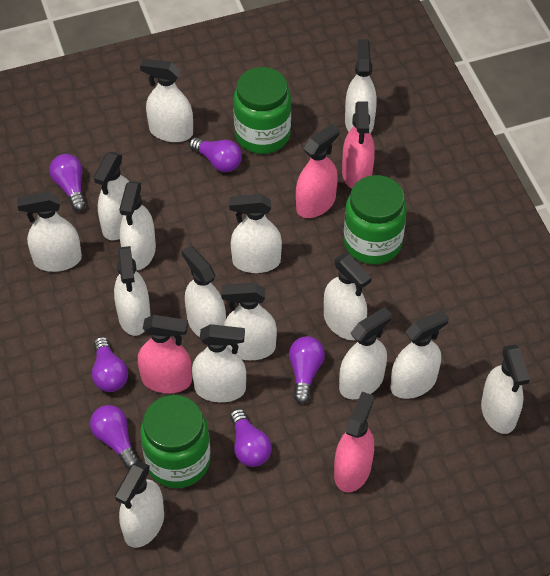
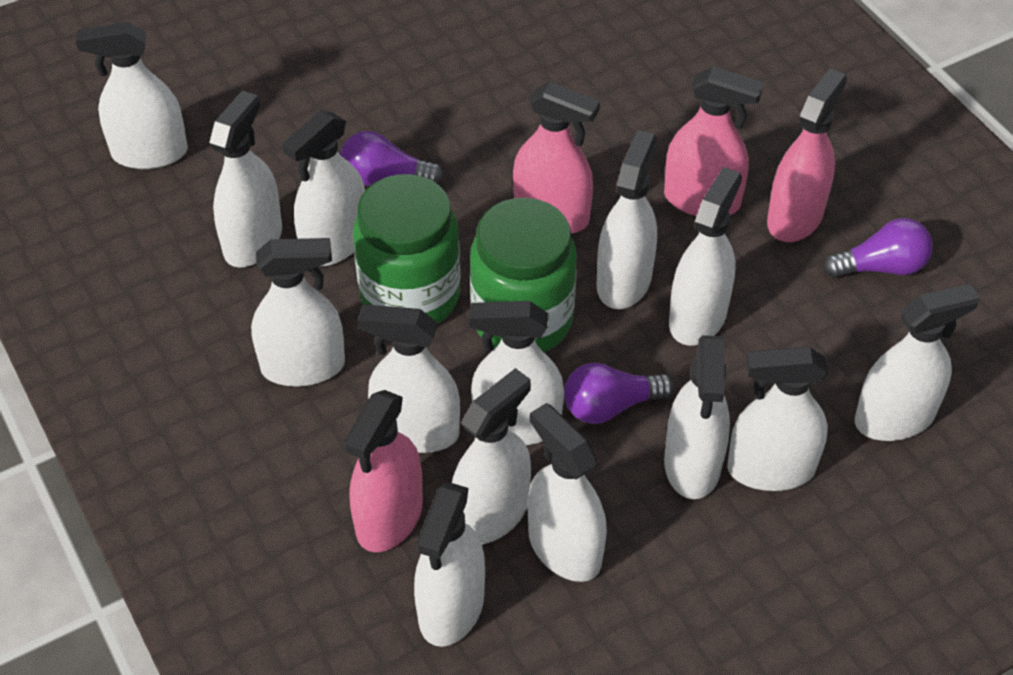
green jar: 3 -> 2
purple light bulb: 6 -> 3
white spray bottle: 15 -> 14

